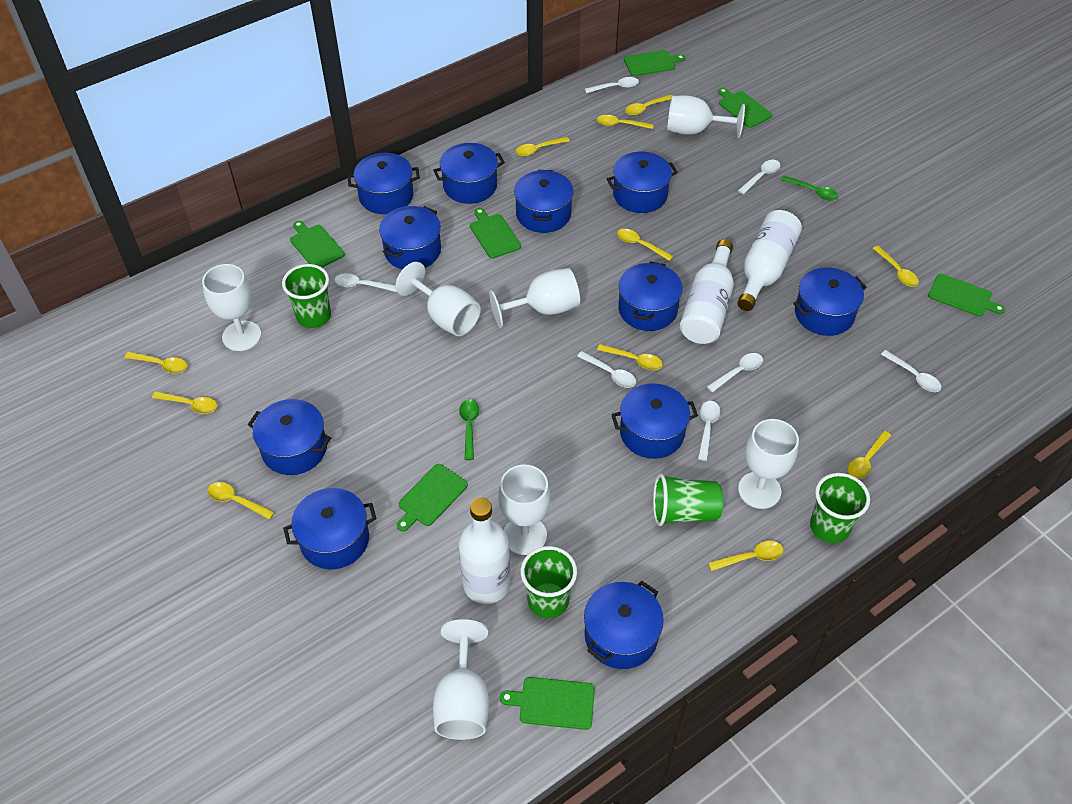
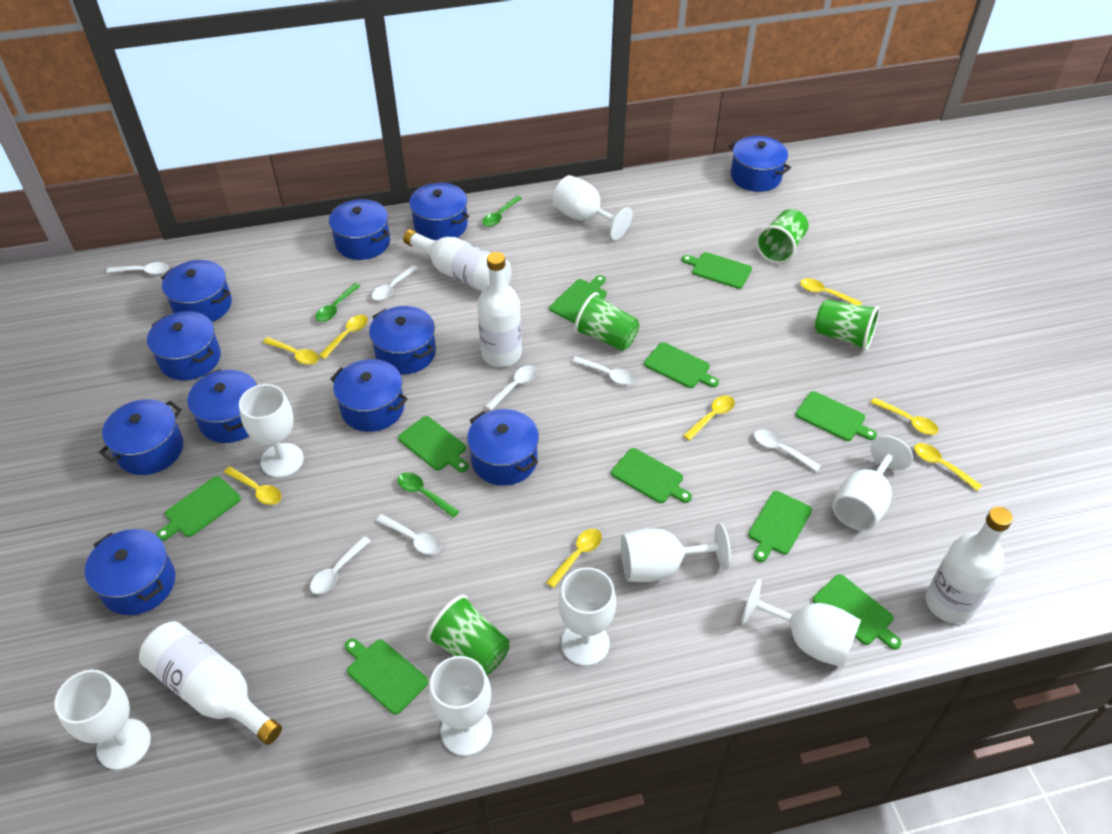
green cutting board: 7 -> 10
green spoon: 2 -> 3
white bottle: 3 -> 4
white goblet: 7 -> 8
yellow spoon: 11 -> 8

